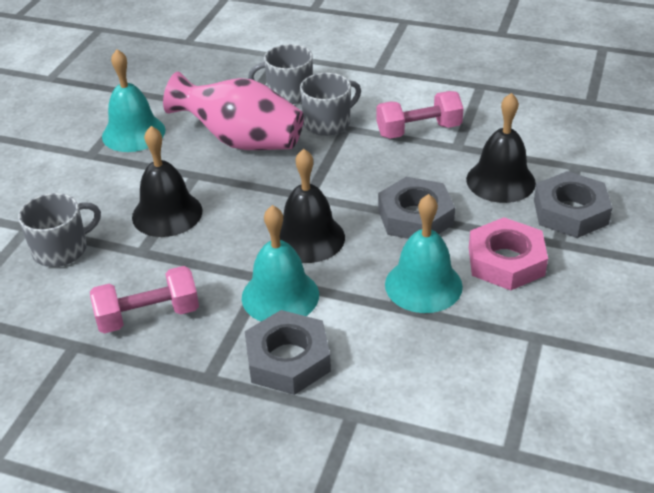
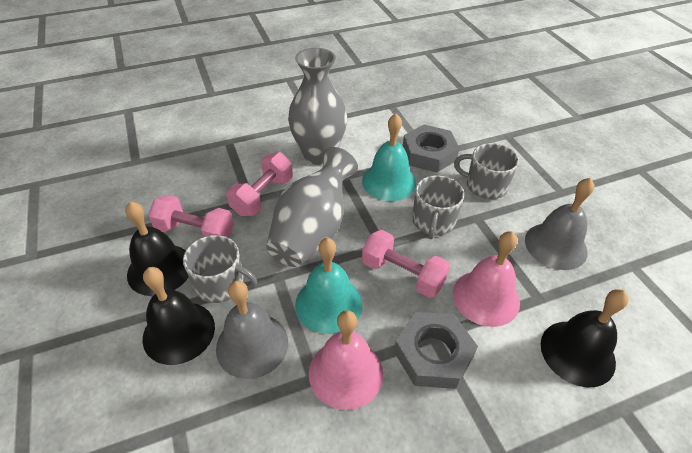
grey bell: 0 -> 2
grey nut: 3 -> 2
grey vase: 0 -> 2
pink bell: 0 -> 2
pink dumbbell: 2 -> 3
pink nut: 1 -> 0
pink vase: 1 -> 0
turquoise bell: 3 -> 2

